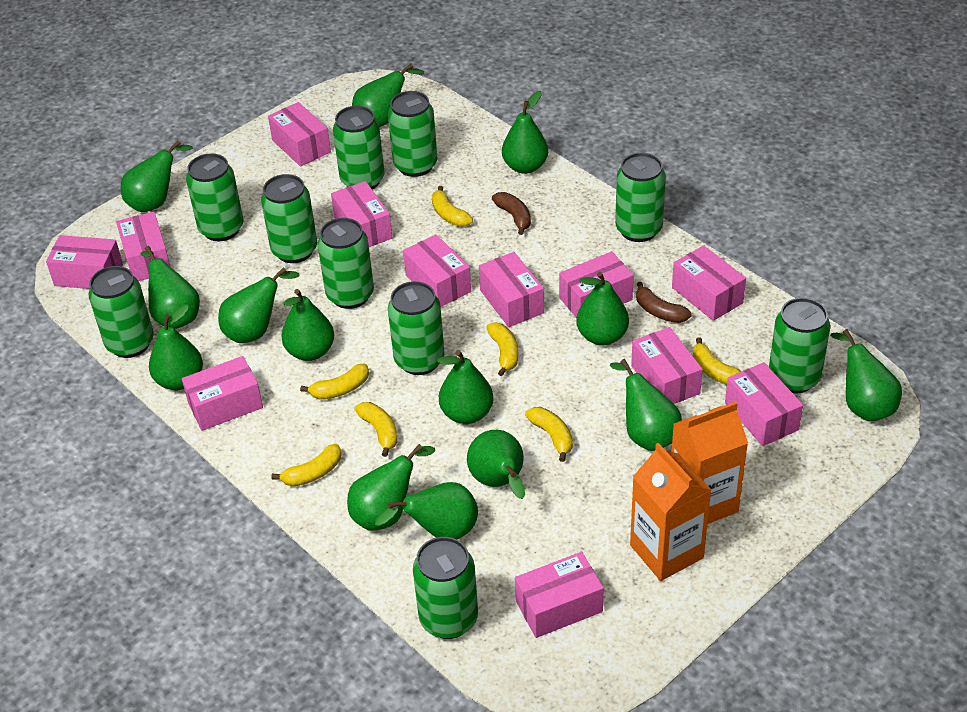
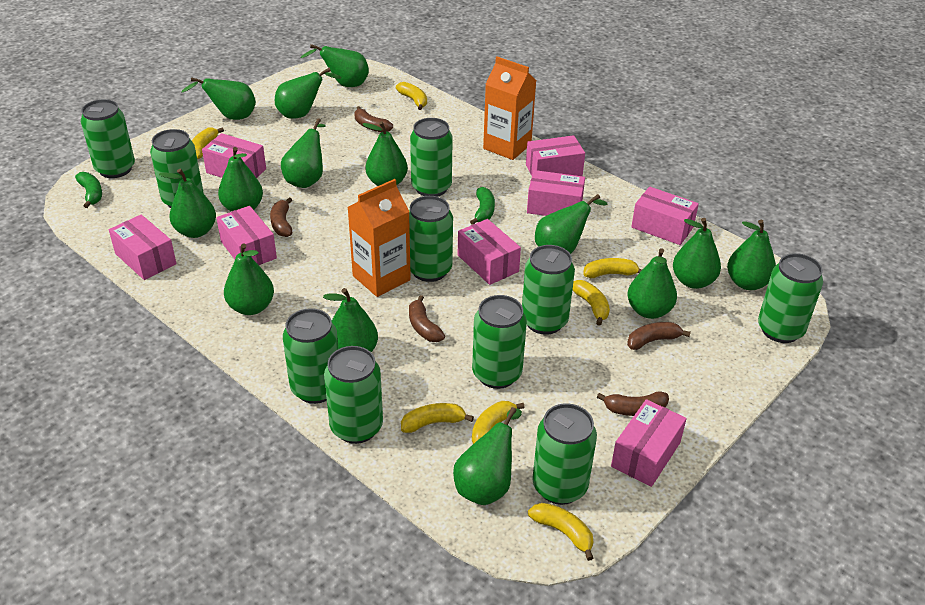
brown banana: 2 -> 5
green banana: 0 -> 2
pink box: 12 -> 8

